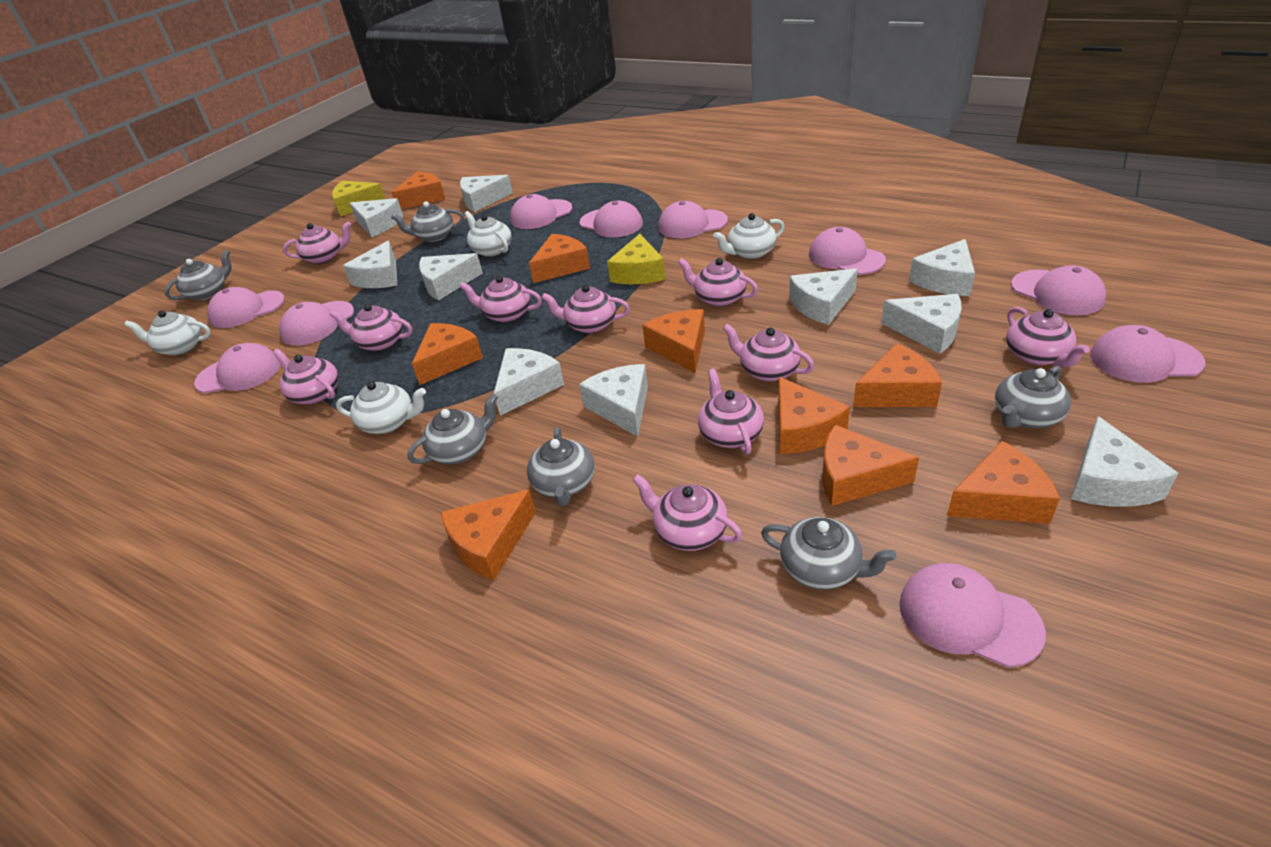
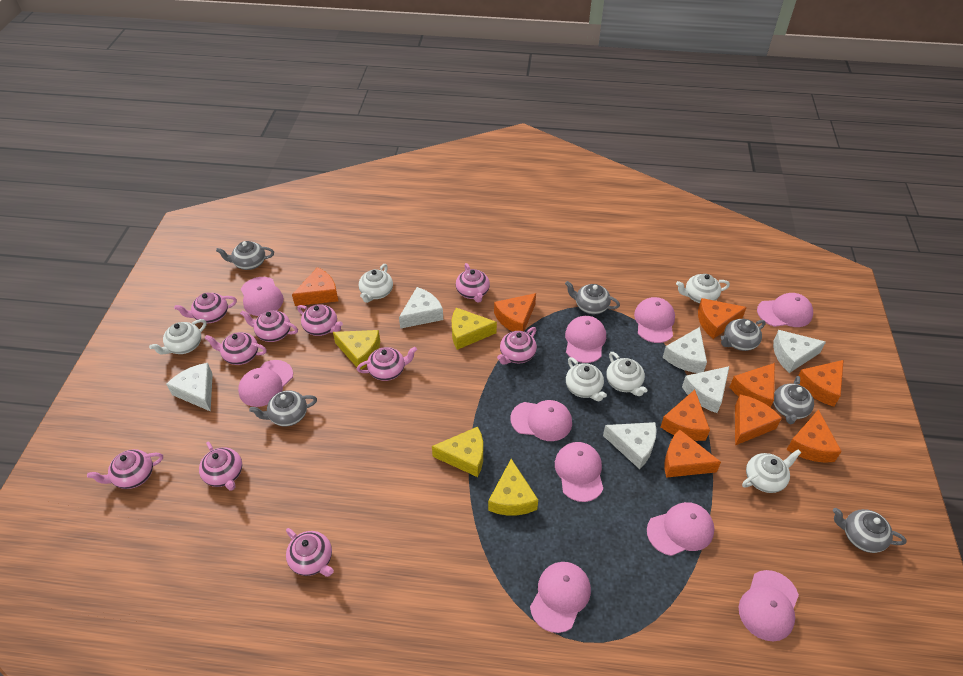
white cheese: 10 -> 6
white teapot: 4 -> 6
yellow cheese: 2 -> 4

